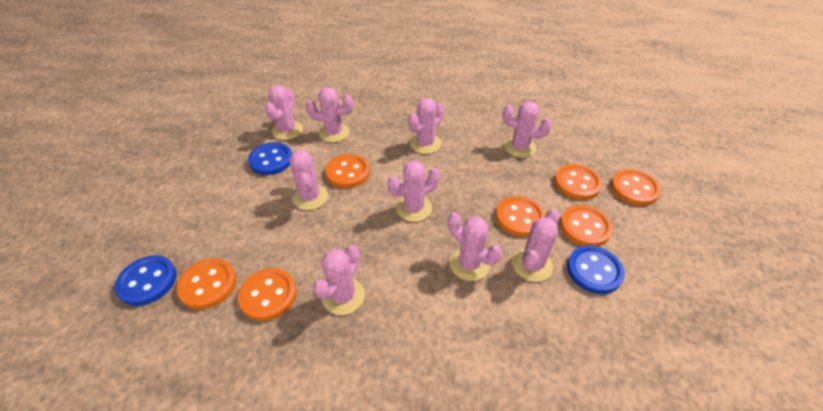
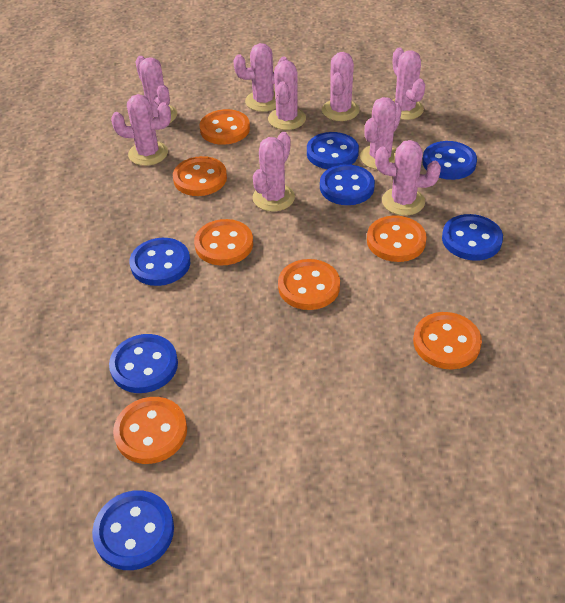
blue button: 3 -> 7

